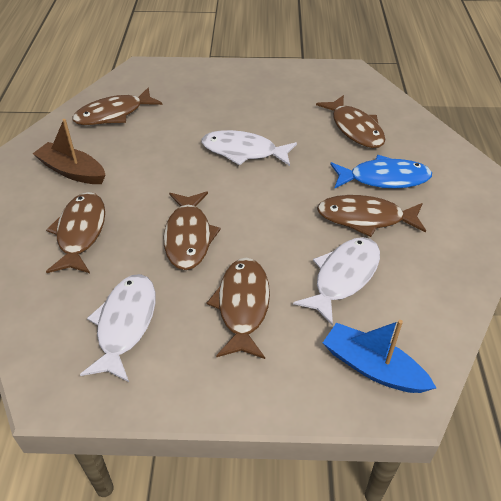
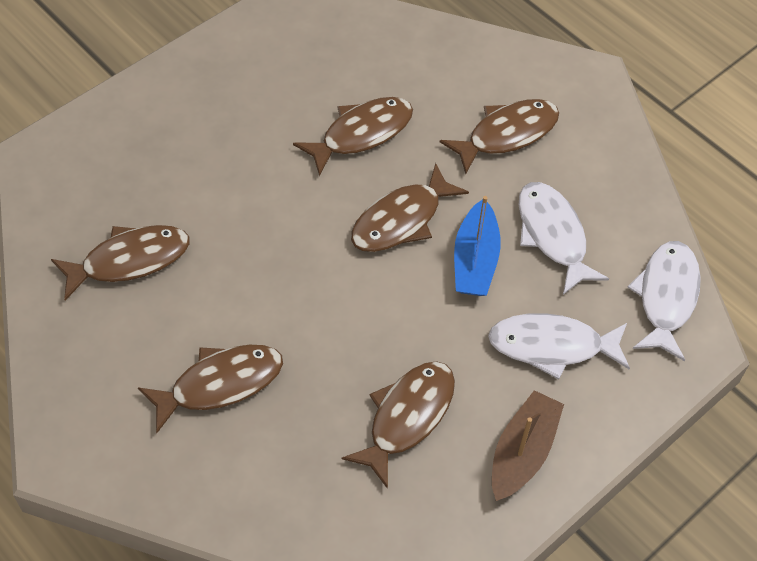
blue fish: 1 -> 0

